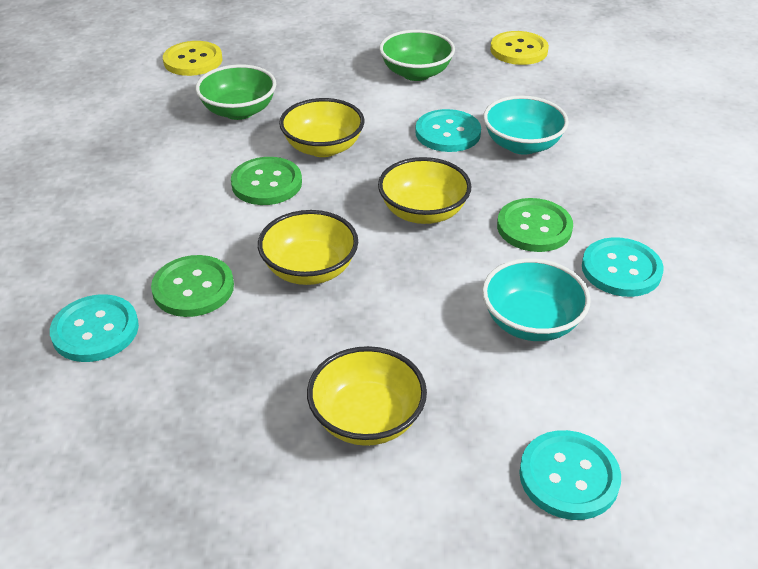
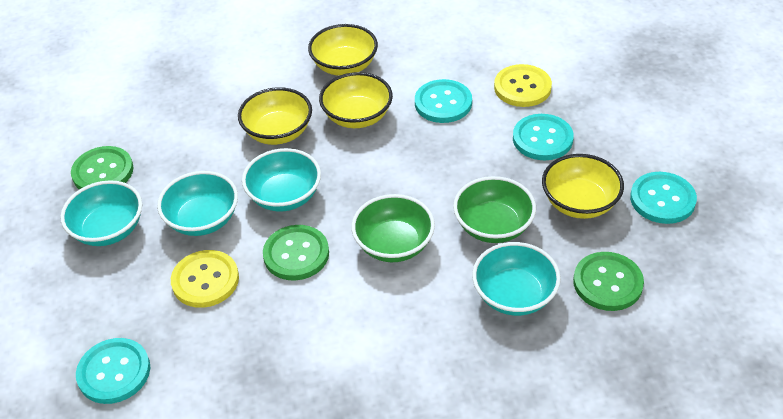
turquoise bowl: 2 -> 4

